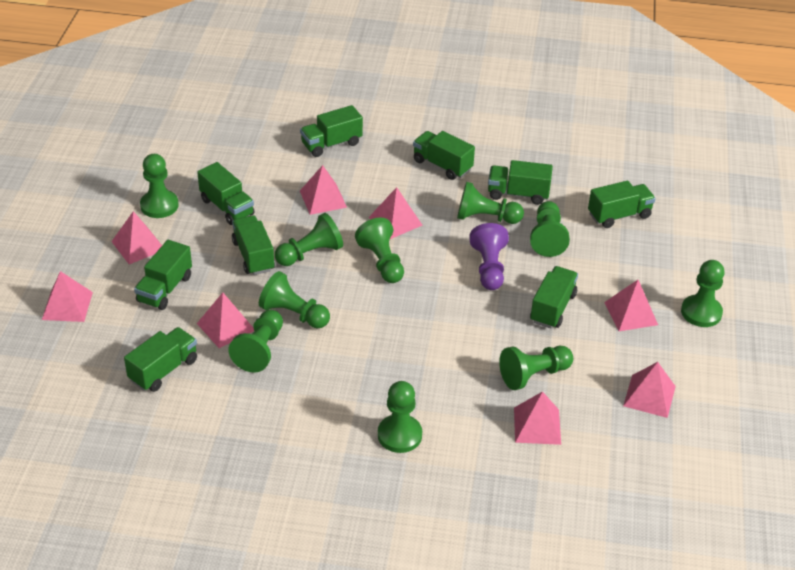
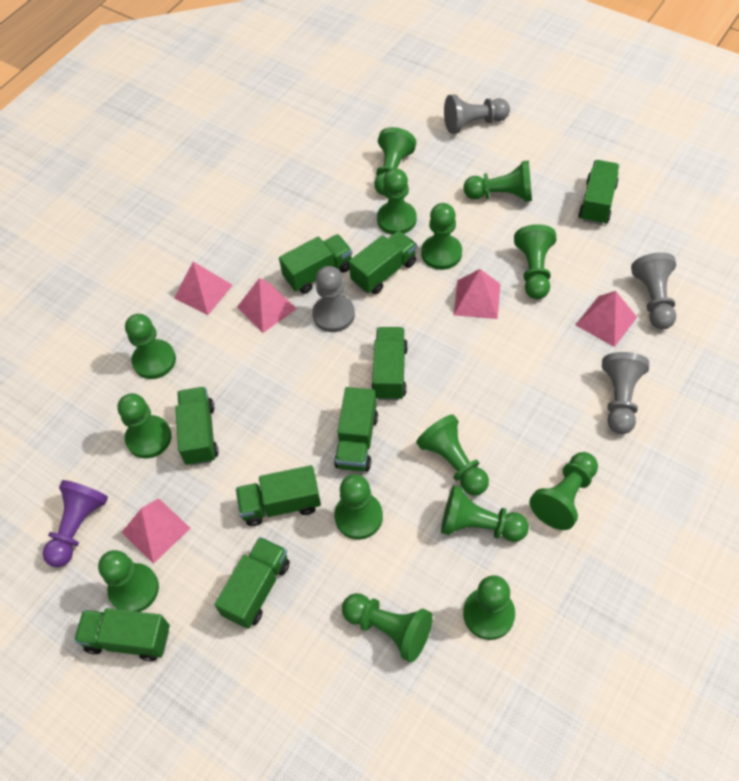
green pawn: 10 -> 14
grey pawn: 0 -> 4
pink pyramid: 8 -> 5

